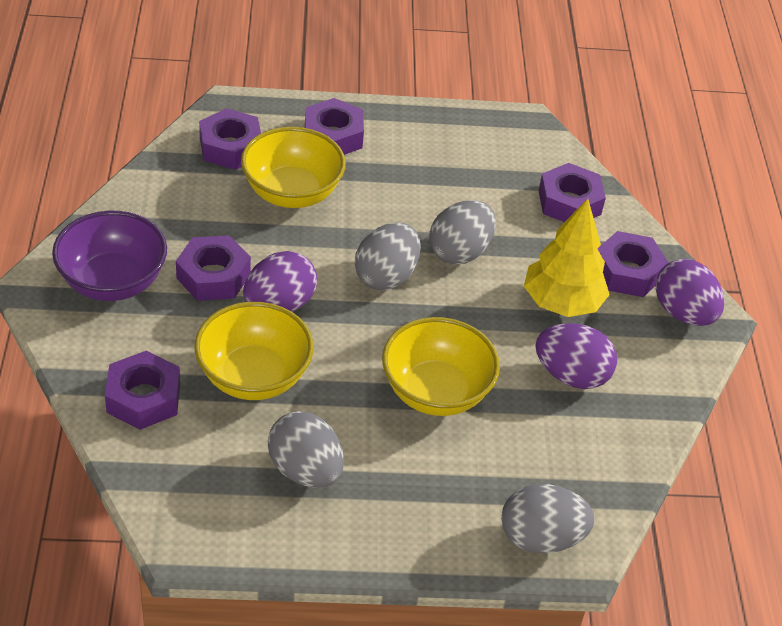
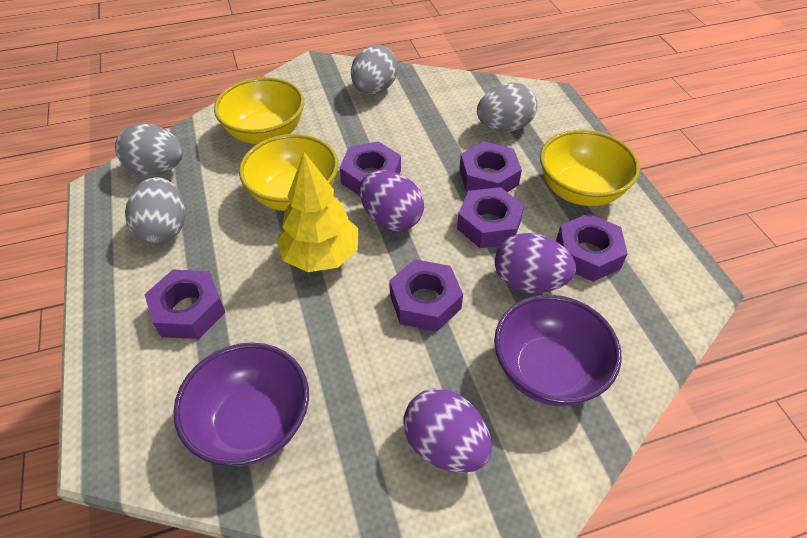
purple bowl: 1 -> 2

